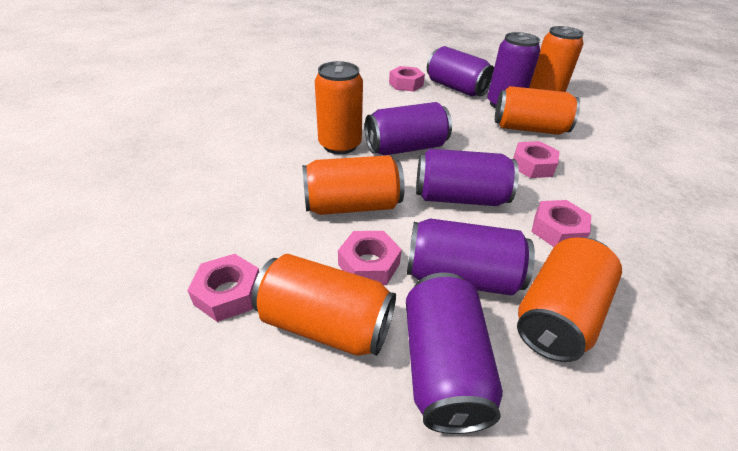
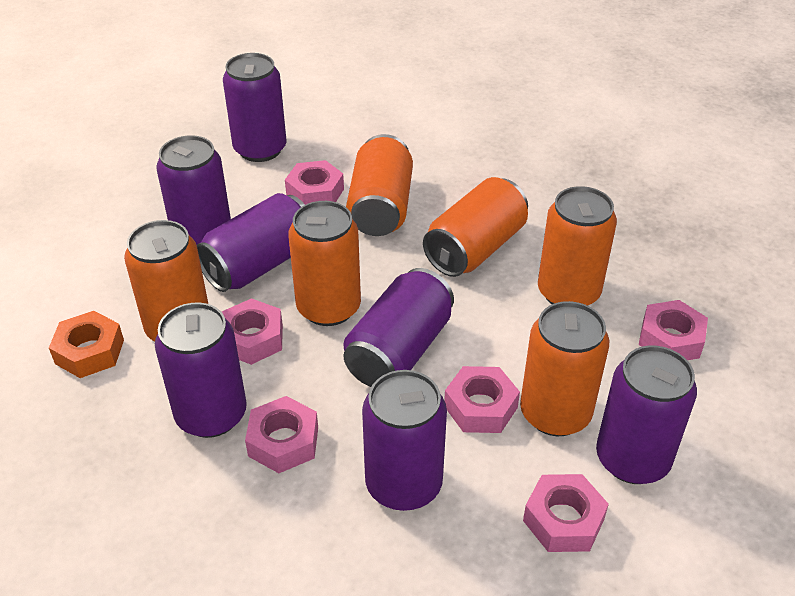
orange nut: 0 -> 1
pink nut: 5 -> 6
purple can: 6 -> 7

